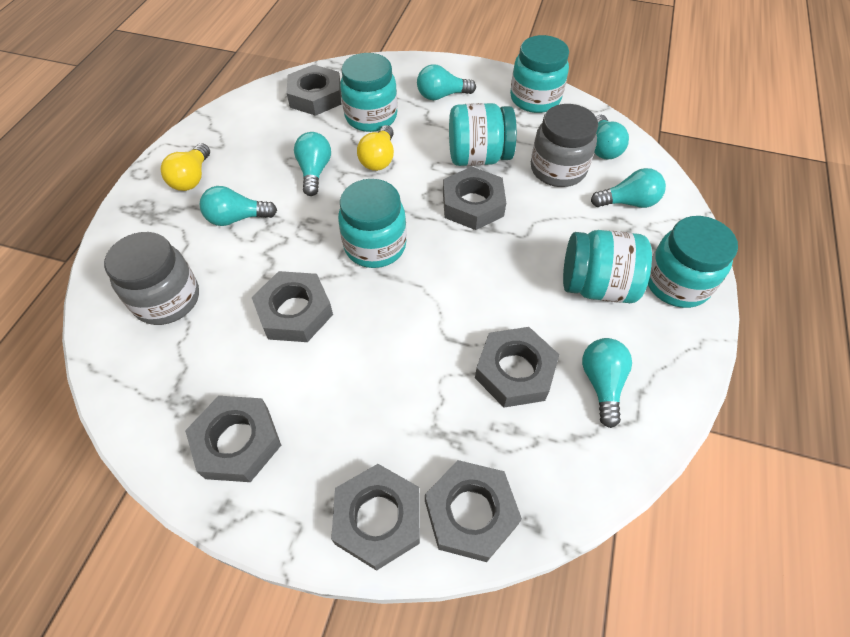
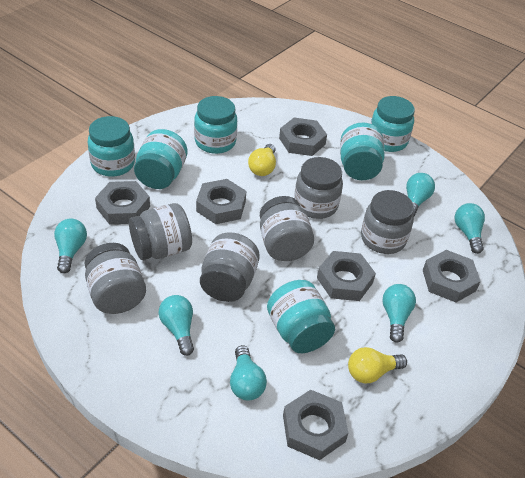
grey jar: 2 -> 6
grey nut: 7 -> 6

